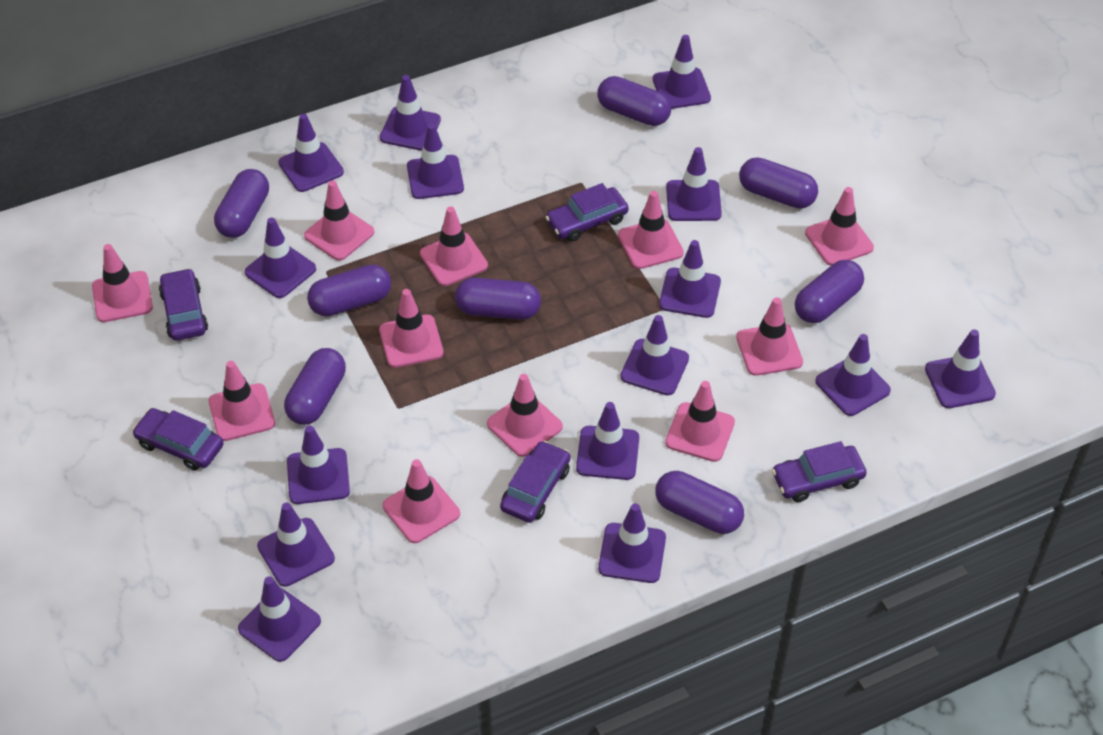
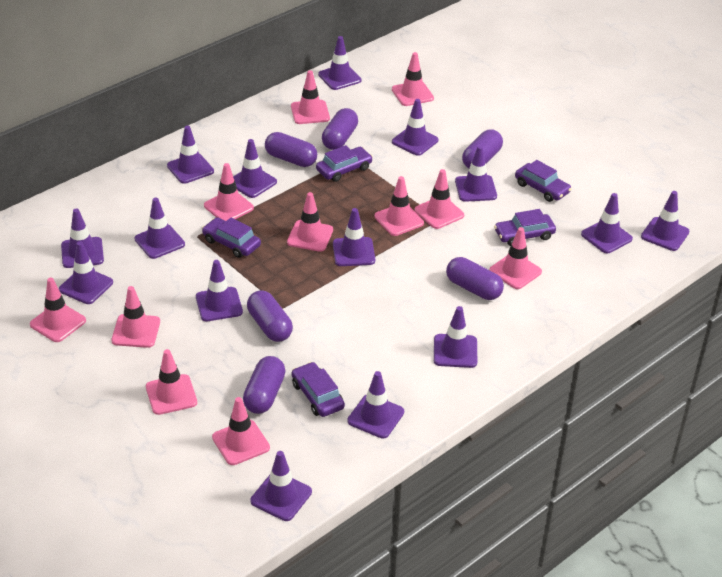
purple capsule: 8 -> 6

